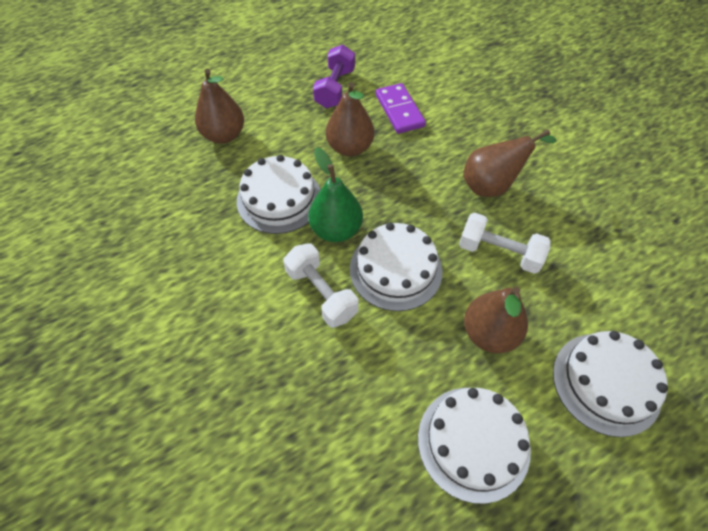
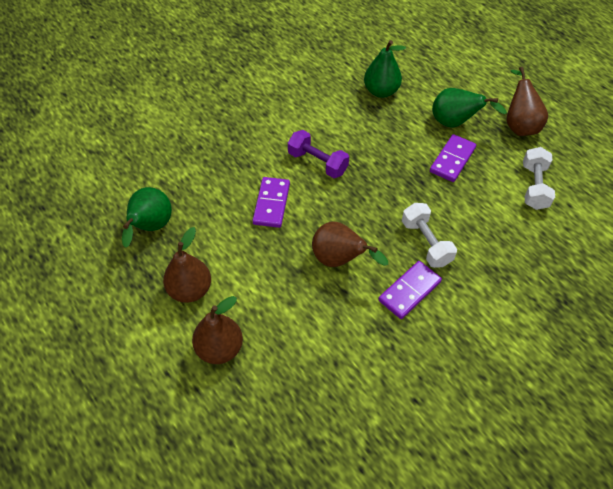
green pear: 1 -> 3
purple domino: 1 -> 3
white cake: 4 -> 0

